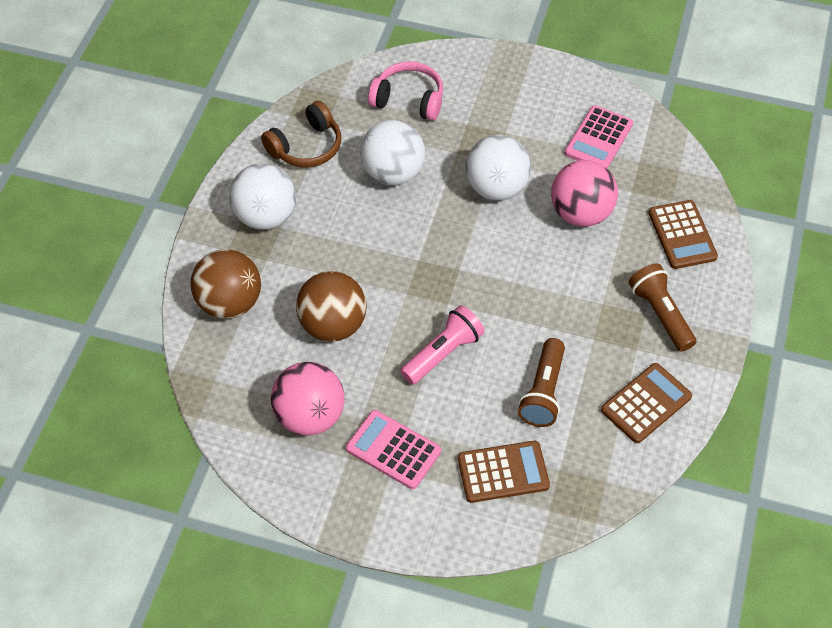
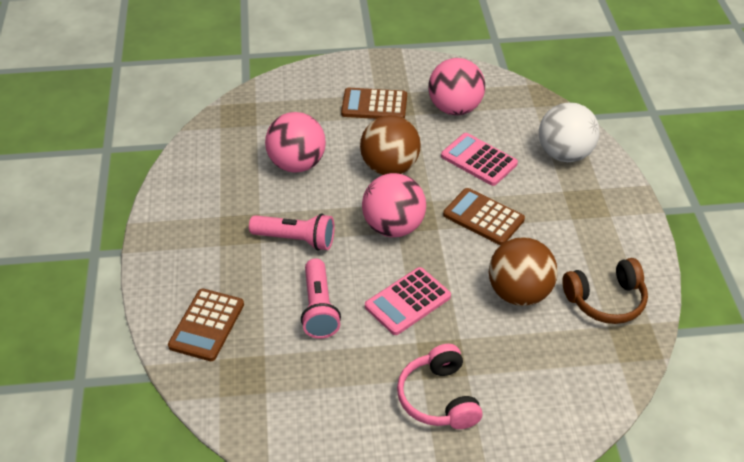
brown flashlight: 2 -> 0
pink ball: 2 -> 3
pink flashlight: 1 -> 2
white ball: 3 -> 1

